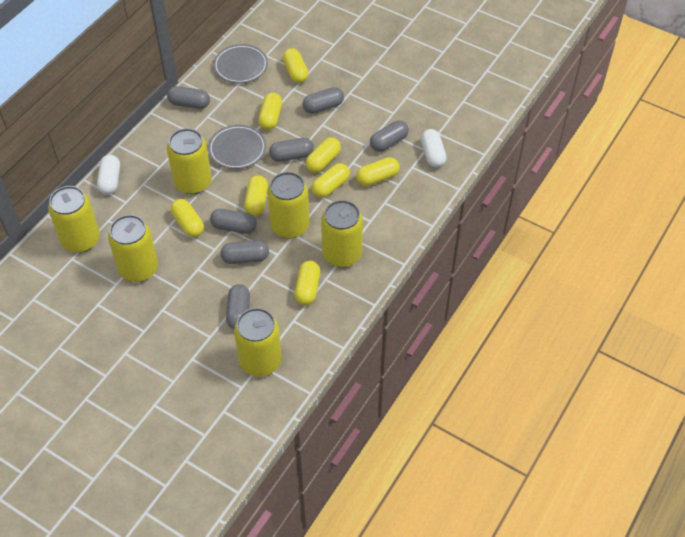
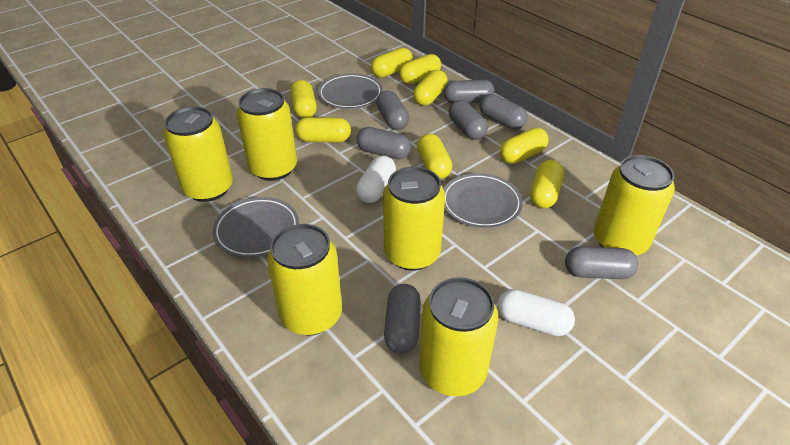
grey plate: 2 -> 3

